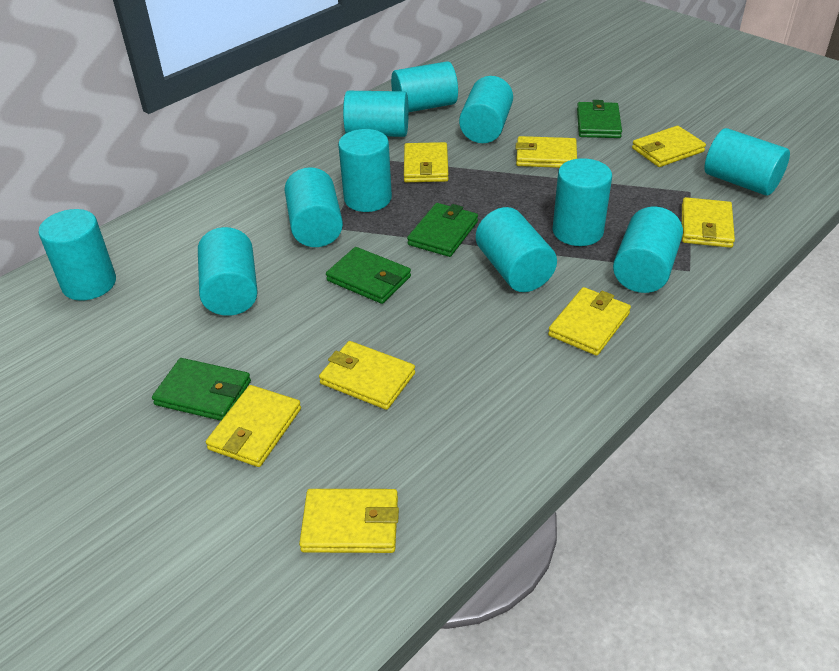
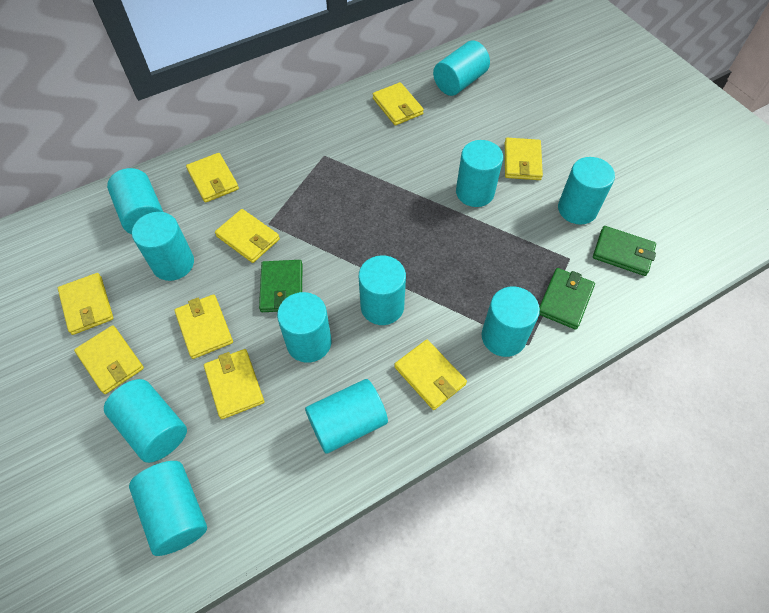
green wallet: 4 -> 3
yellow wallet: 8 -> 9

